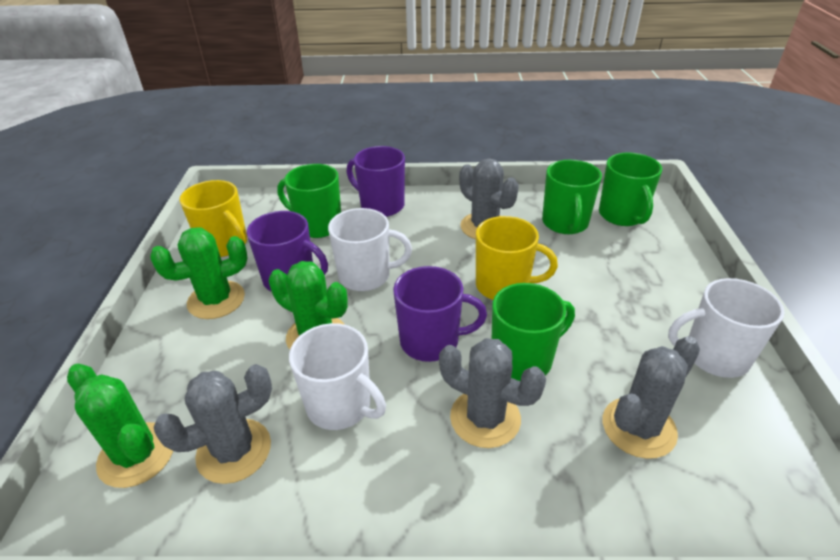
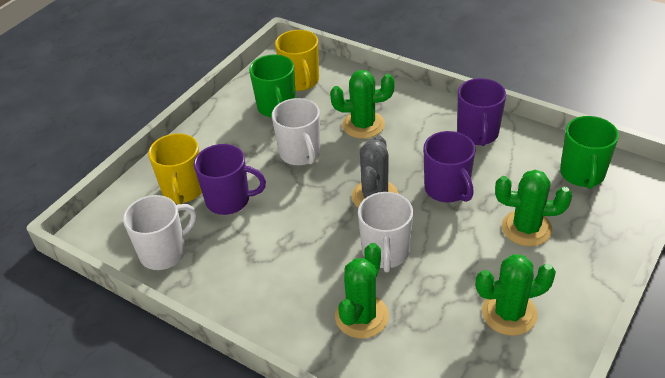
green cactus: 3 -> 4
green mug: 4 -> 2
grey cactus: 4 -> 1

